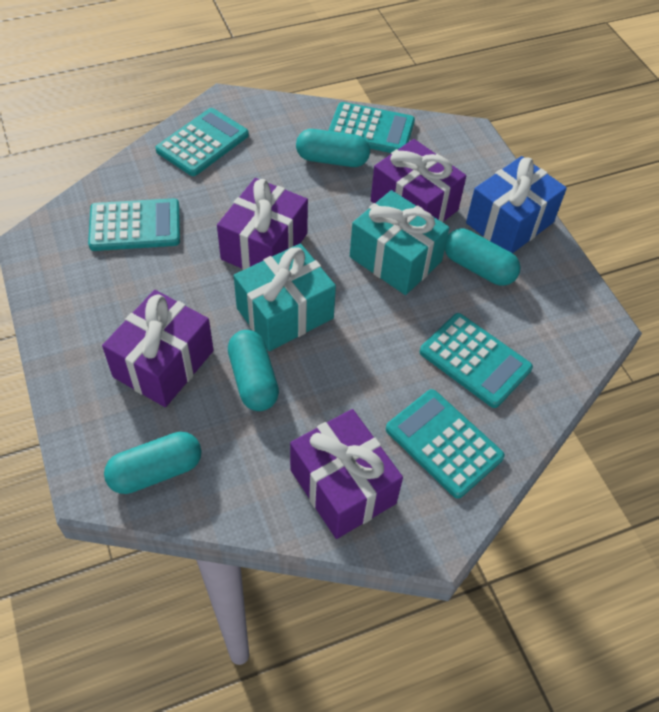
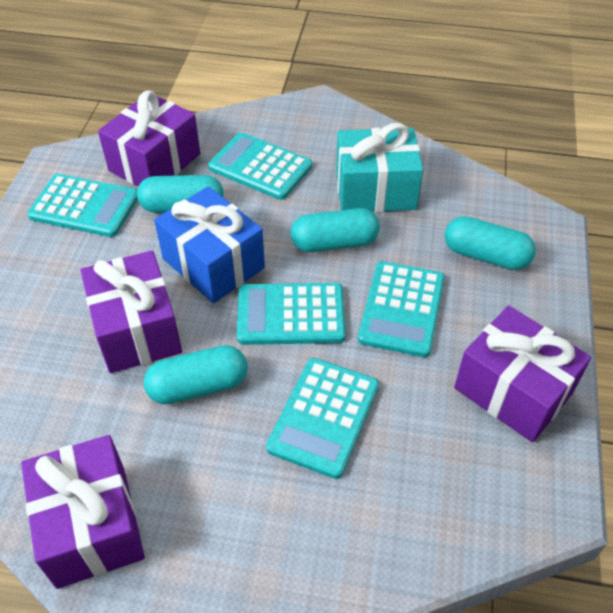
turquoise gift: 2 -> 1

